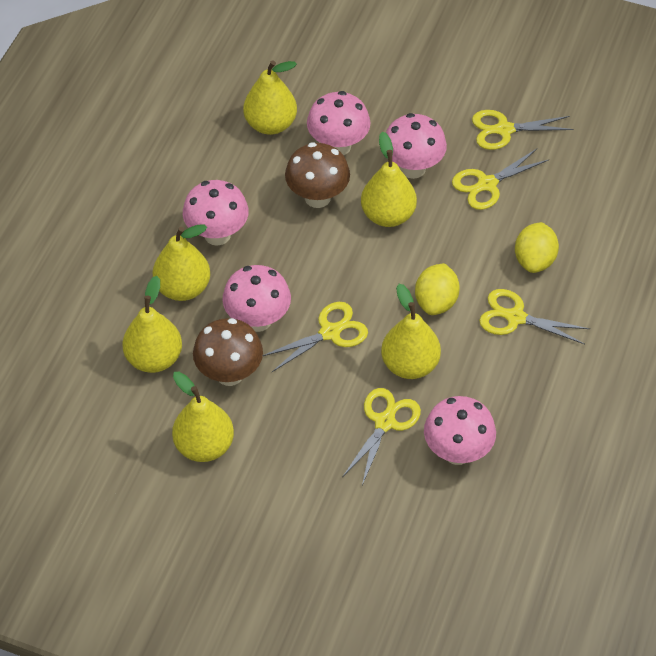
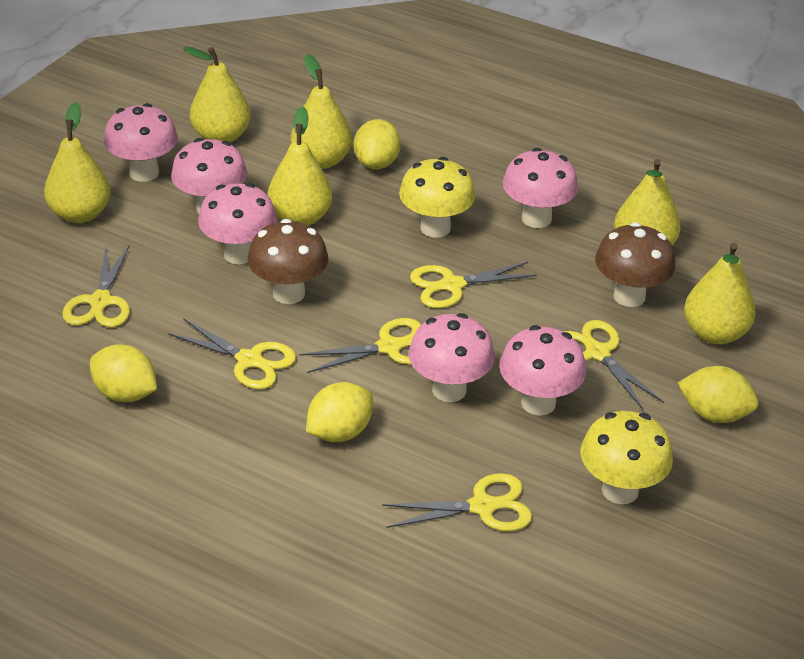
pink mushroom: 5 -> 6
yellow lemon: 2 -> 4
yellow mushroom: 0 -> 2
yellow scissors: 5 -> 6

